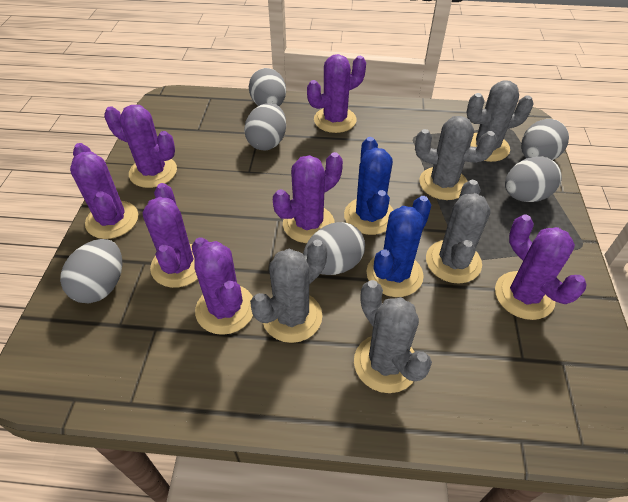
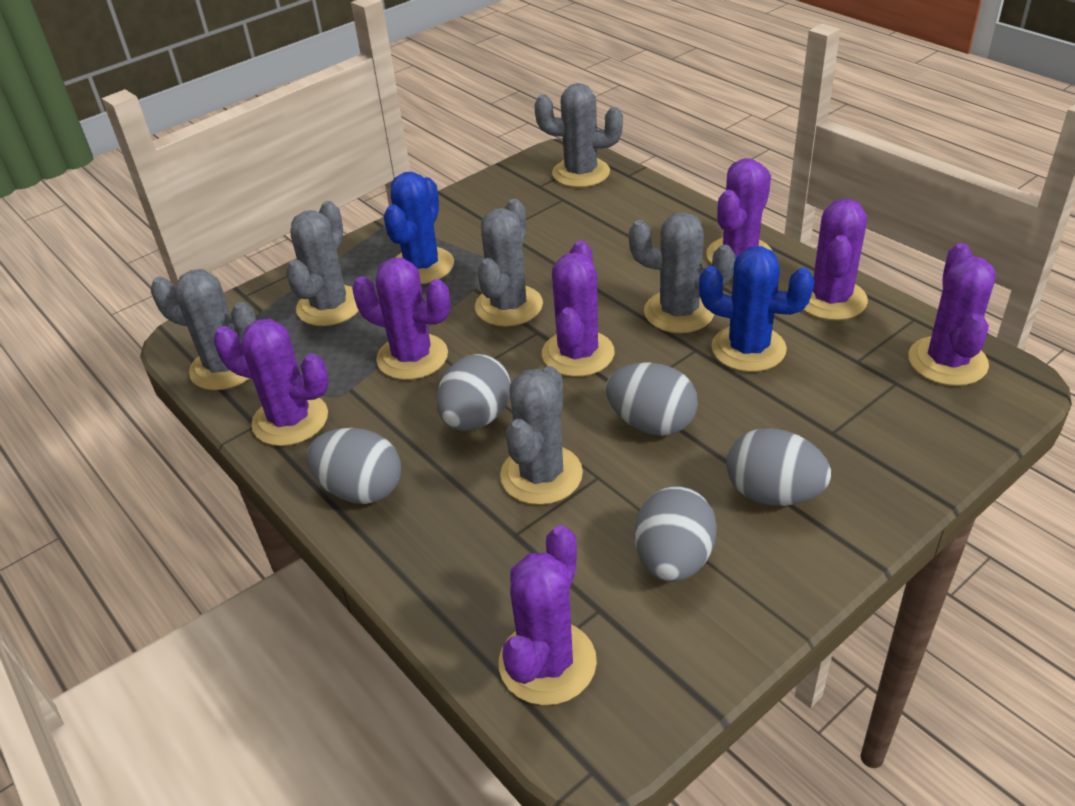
grey cactus: 5 -> 6
grey egg: 6 -> 5

